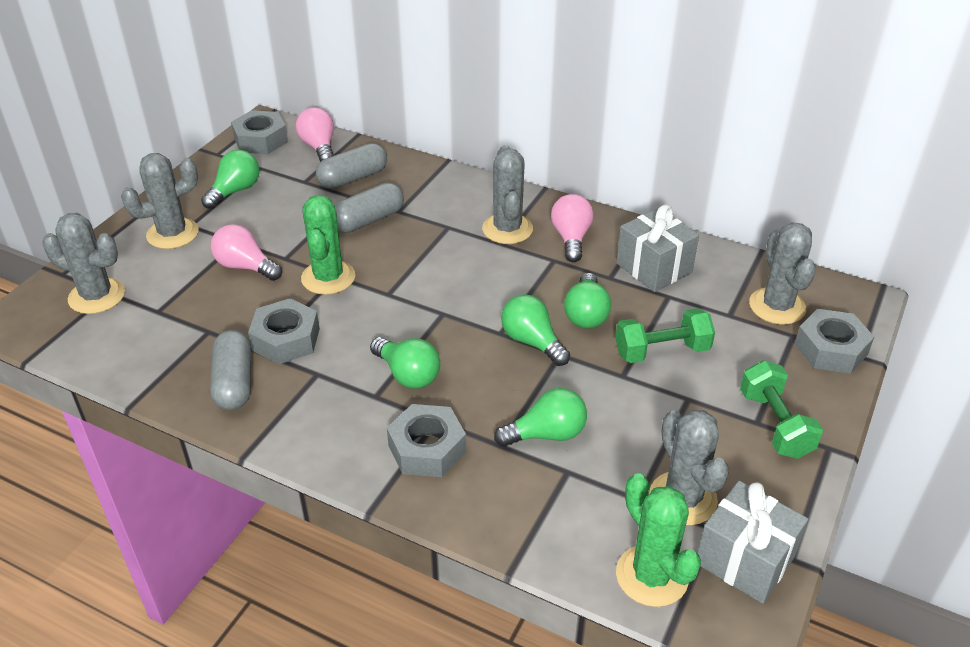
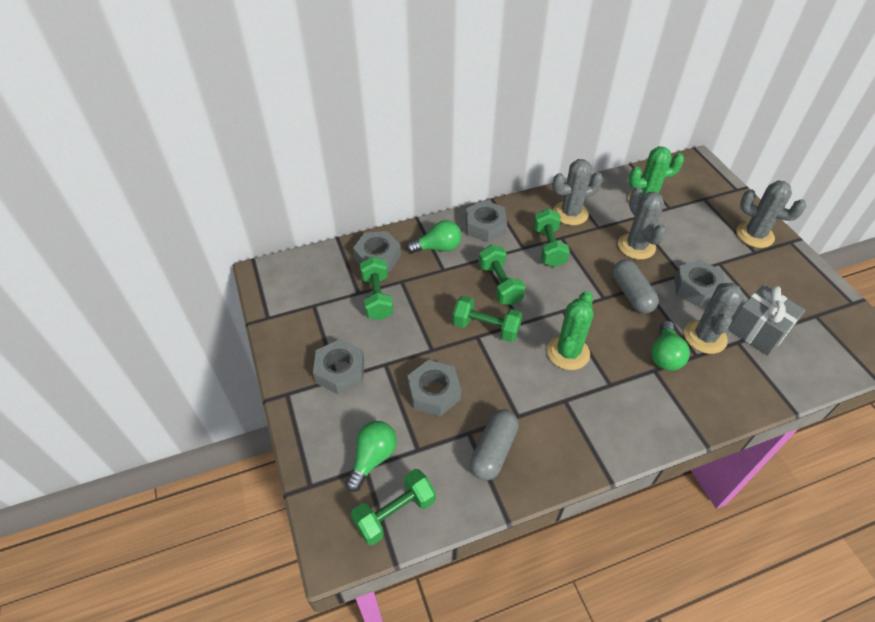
green dumbbell: 2 -> 5
green light bulb: 5 -> 3
grey cactus: 5 -> 4
grey capsule: 3 -> 2
grey gift: 2 -> 1
grey nut: 4 -> 5
pink light bulb: 3 -> 0

